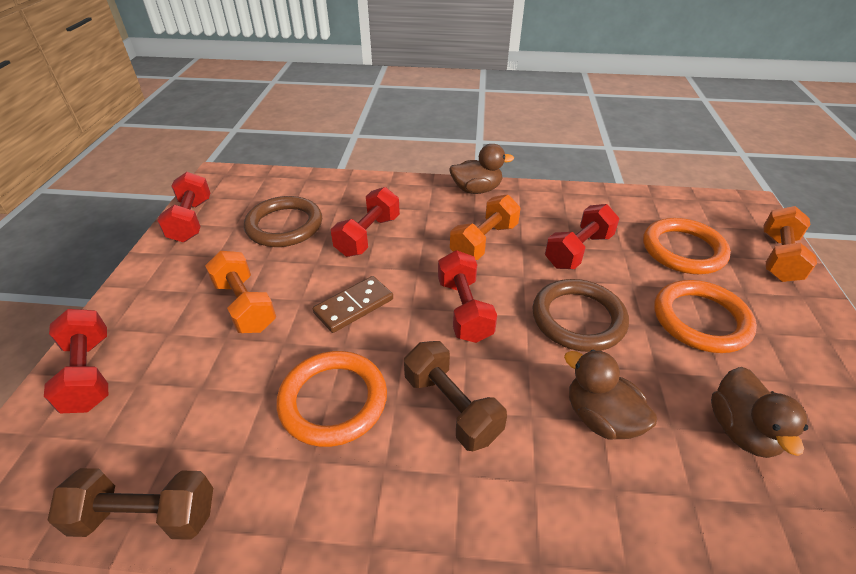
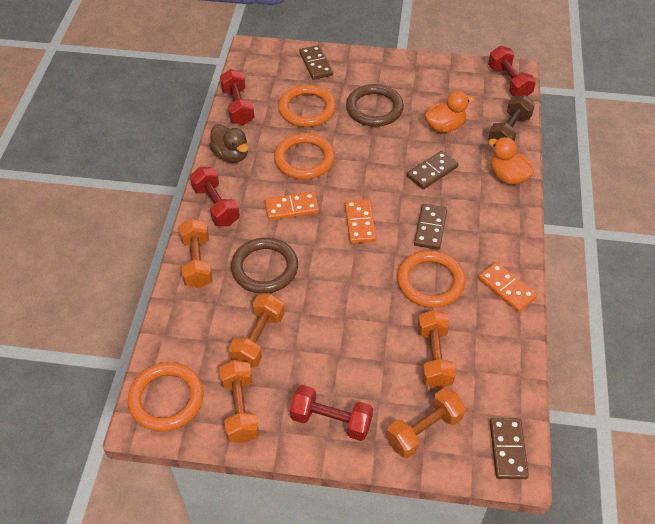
brown domino: 1 -> 4
brown duck: 3 -> 1
brown dumbbell: 2 -> 1
orange domino: 0 -> 3
orange duck: 0 -> 2
orange dumbbell: 3 -> 5
orange ring: 3 -> 4
red dumbbell: 5 -> 4

